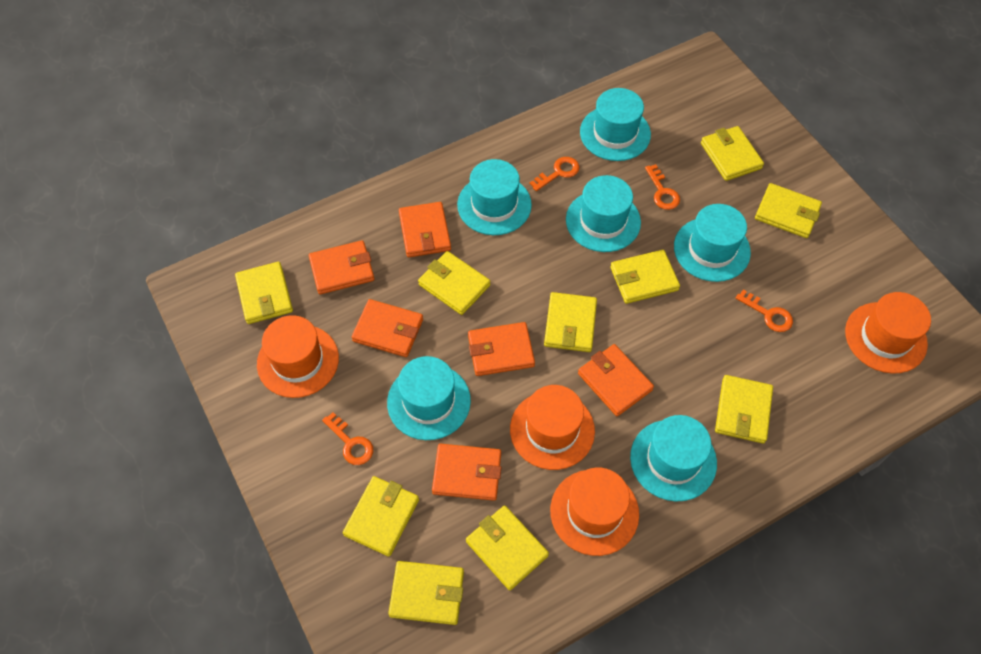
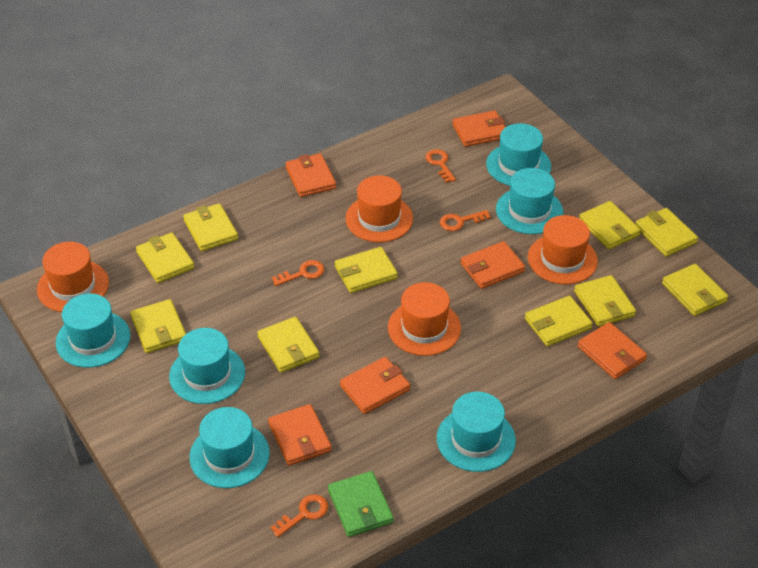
green wallet: 0 -> 1

